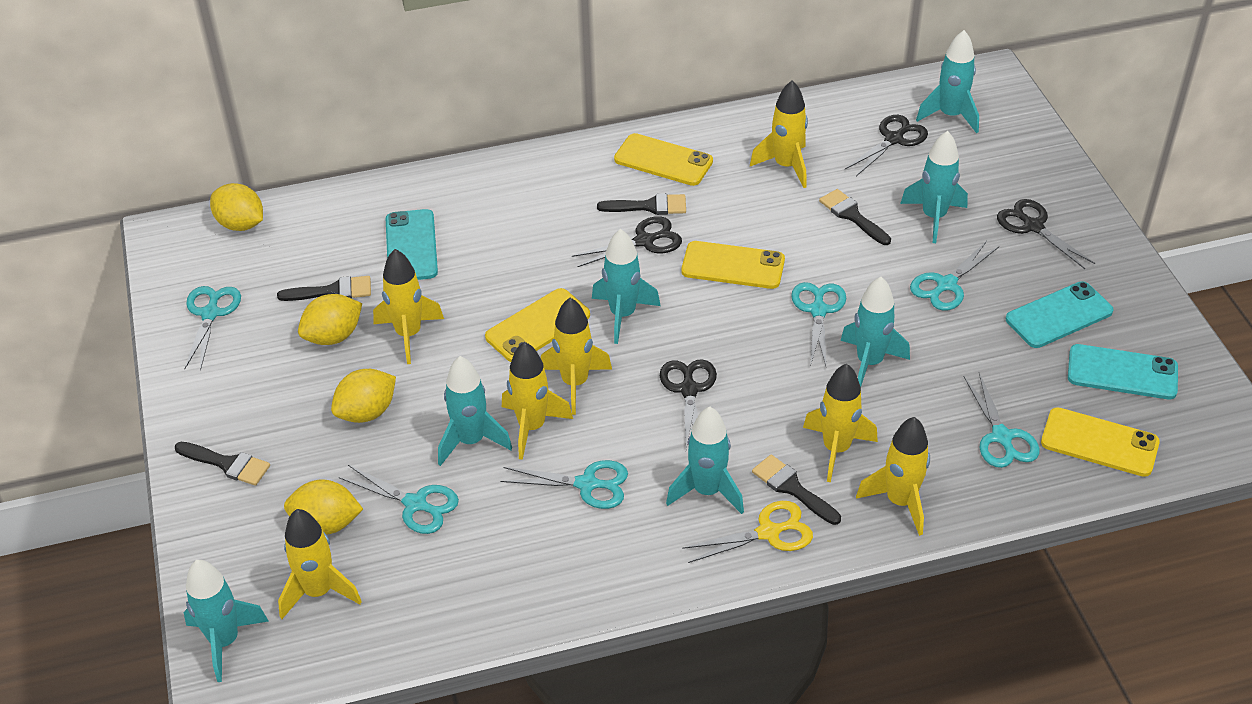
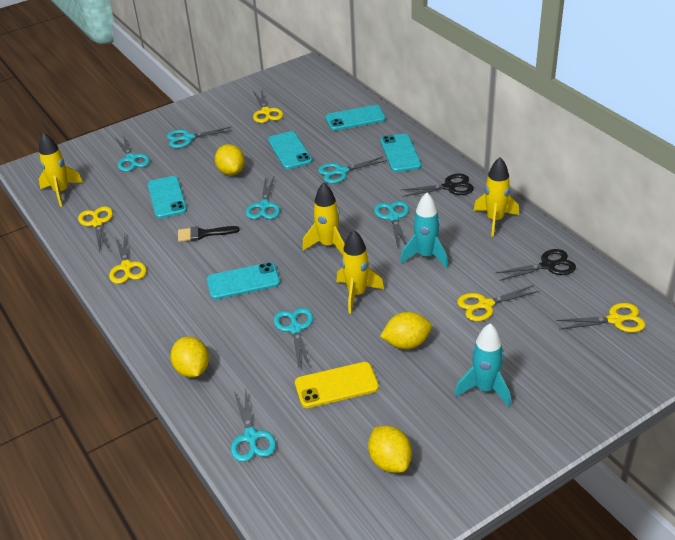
black brush: 5 -> 1
black scissors: 4 -> 2
turquoise phone: 3 -> 5
turquoise rocket: 7 -> 2
turquoise scissors: 6 -> 7
yellow phone: 4 -> 1
yellow rocket: 7 -> 4
yellow scissors: 1 -> 5

